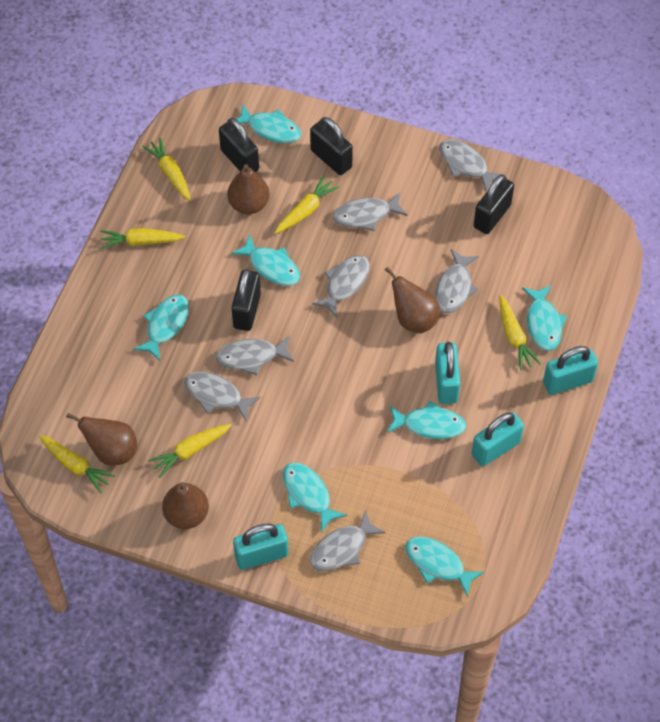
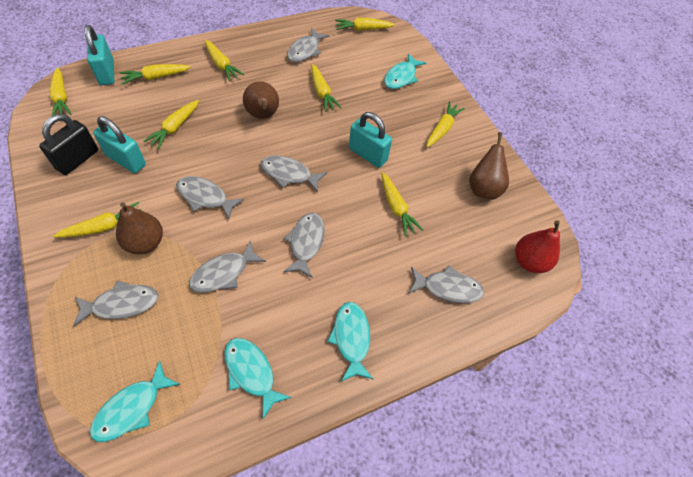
black padlock: 4 -> 1
brown pear: 4 -> 3
red pear: 0 -> 1
turquoise fish: 7 -> 4
turquoise padlock: 4 -> 3
yellow carrot: 6 -> 9

